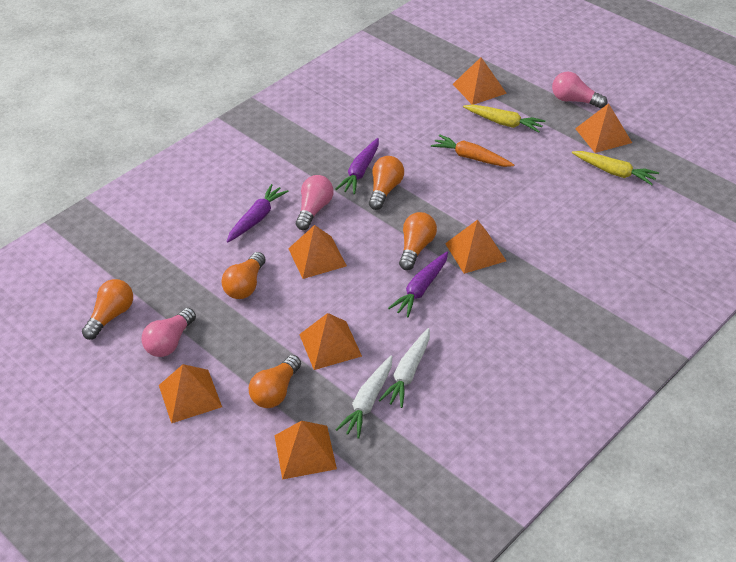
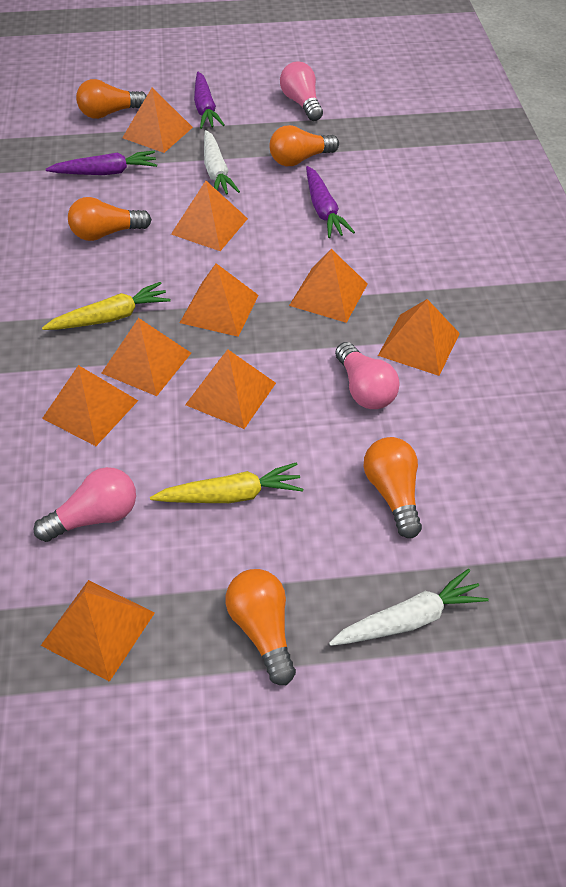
orange carrot: 1 -> 0
orange pyramid: 7 -> 9

